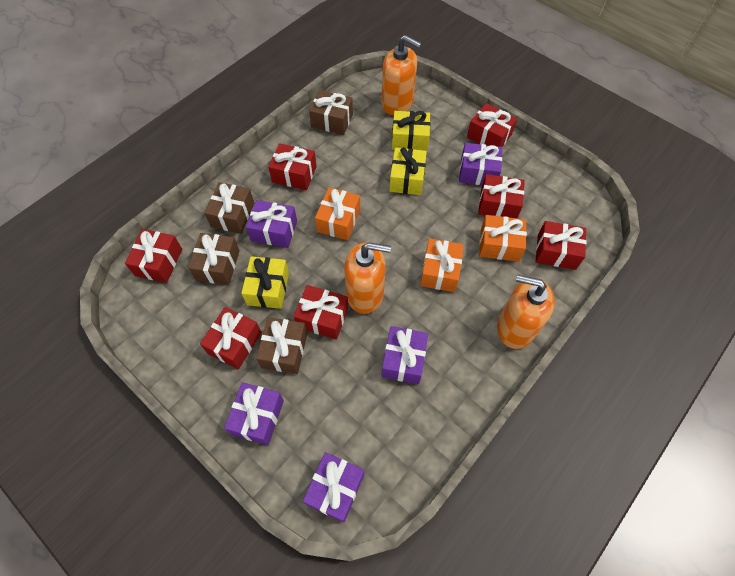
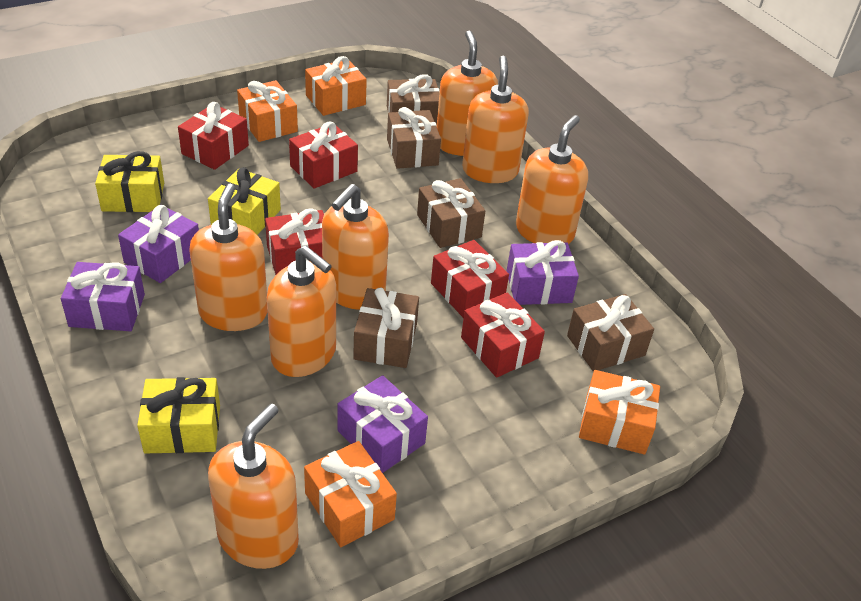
brown gift: 4 -> 5
orange gift: 3 -> 4
orange soap dispenser: 3 -> 7
purple gift: 5 -> 4
red gift: 7 -> 5

